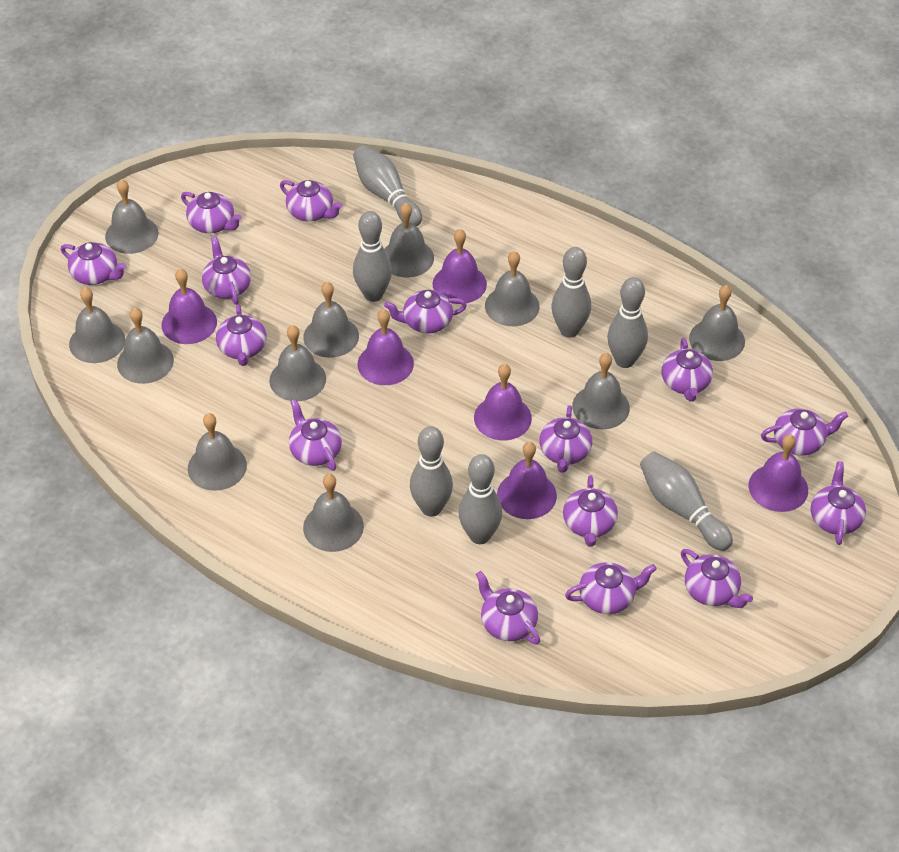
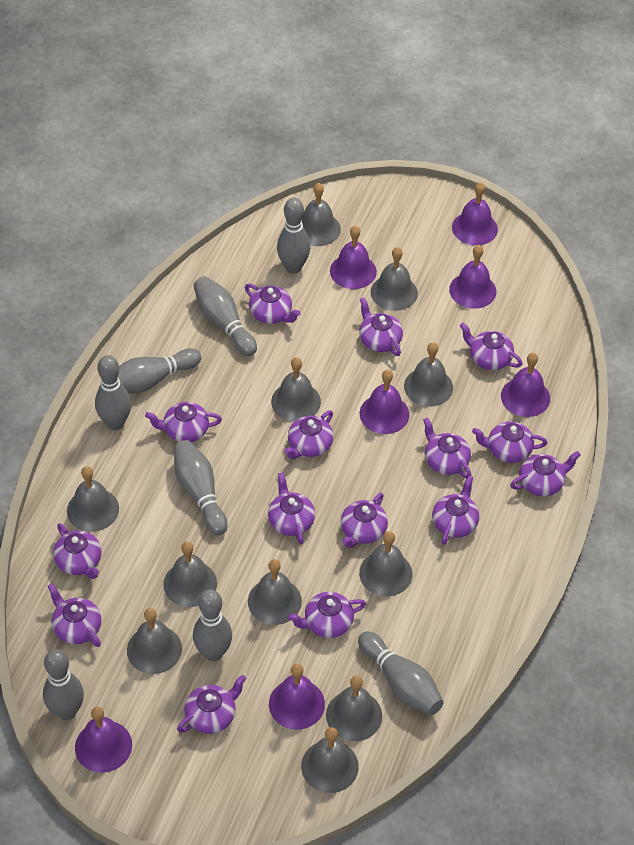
grey bowling pin: 7 -> 8
purple bell: 6 -> 7

